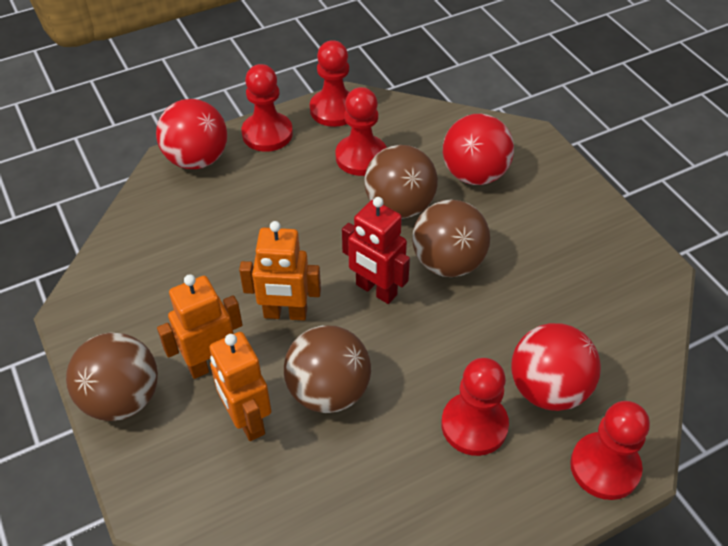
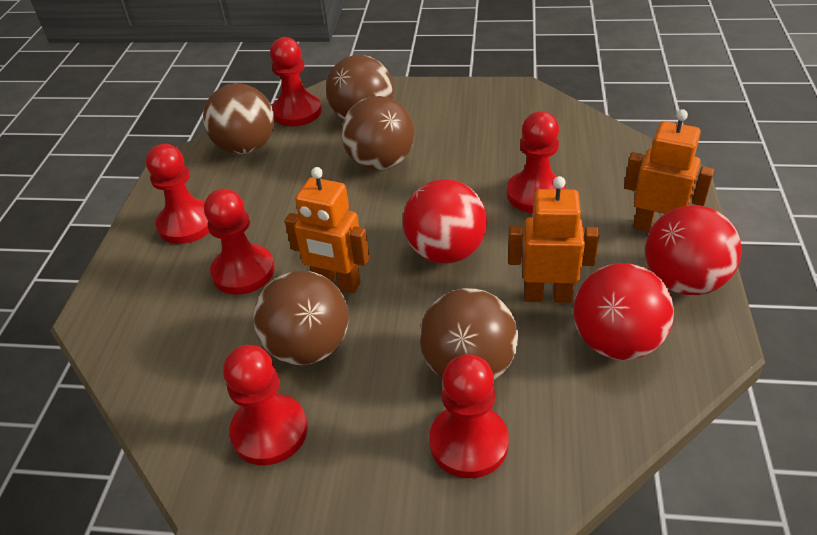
brown ball: 4 -> 5
red pawn: 5 -> 6
red robot: 1 -> 0

